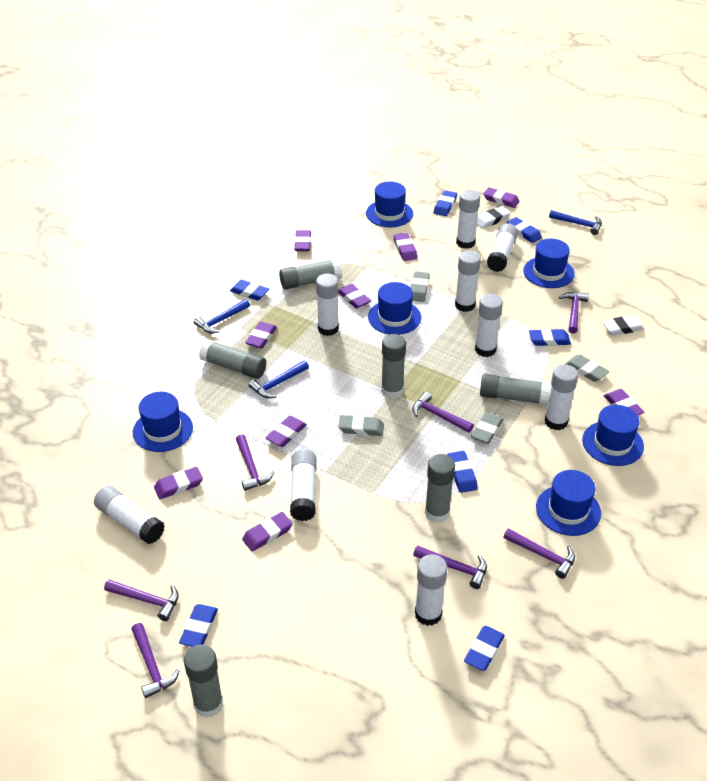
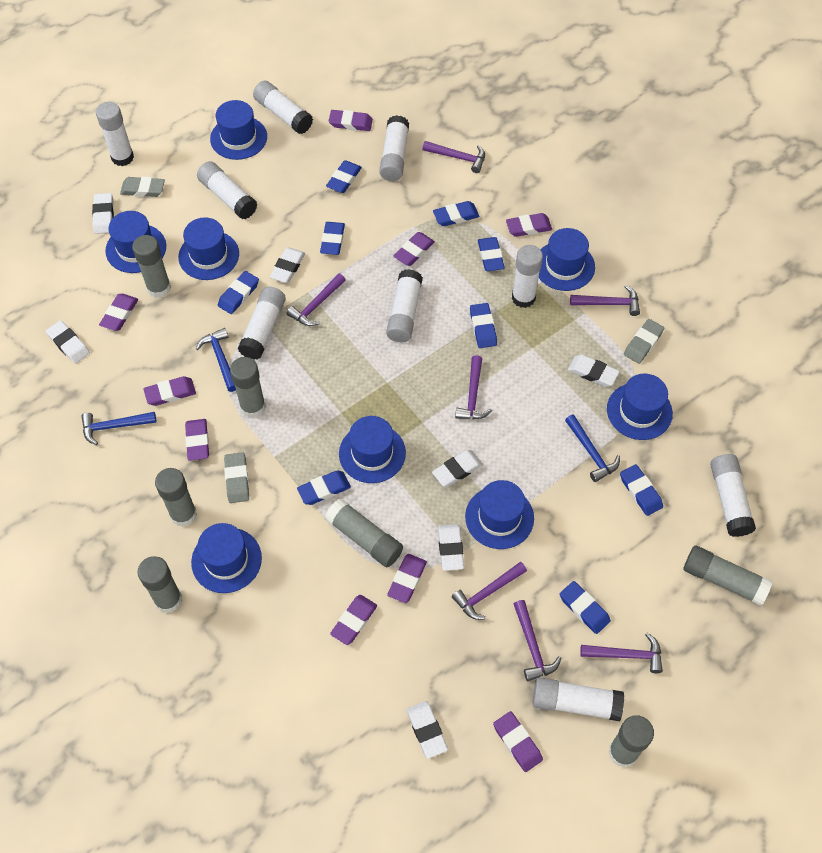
blue eraser: 7 -> 9
blue hat: 6 -> 8
grey eraser: 4 -> 3
grey glue stick: 6 -> 7
white eraser: 2 -> 7

